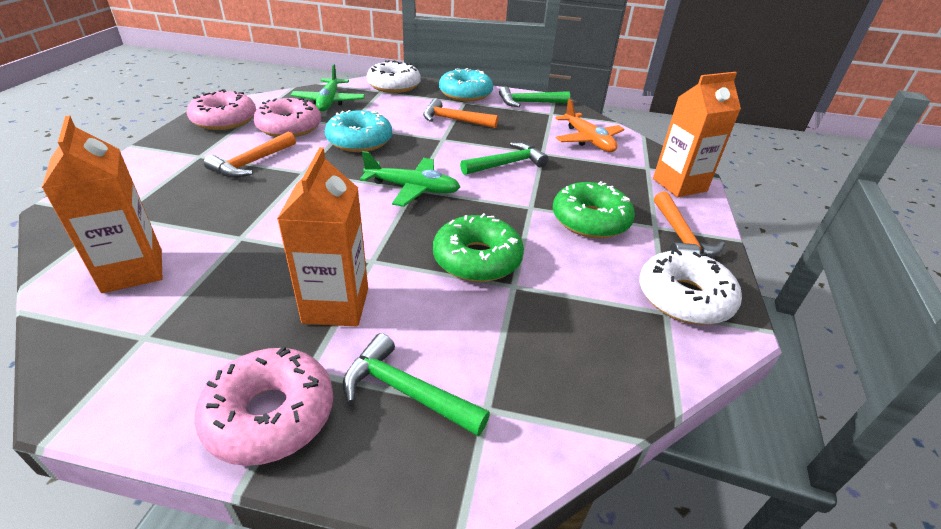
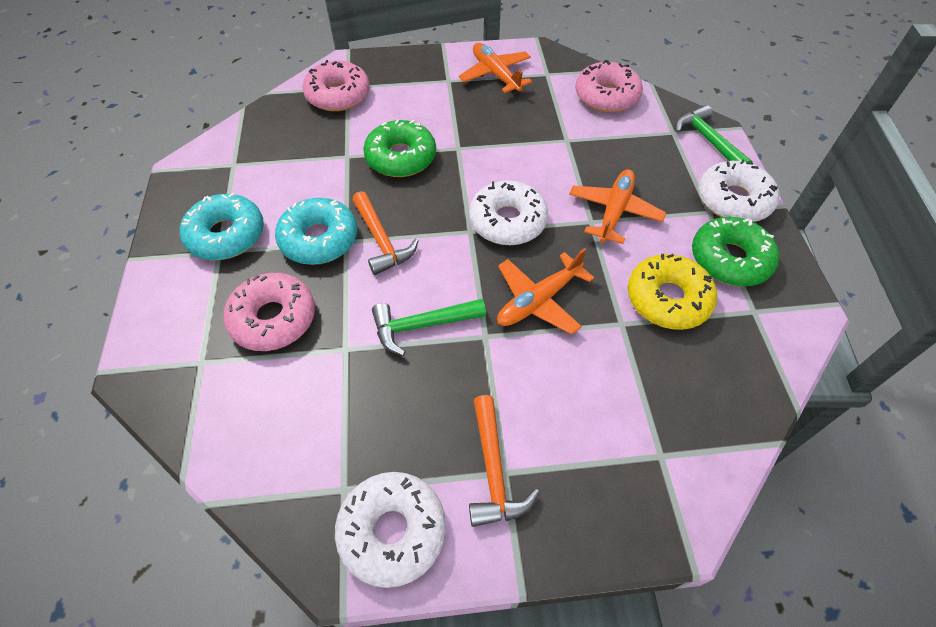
green hammer: 3 -> 2
green plane: 2 -> 0
orange carton: 3 -> 0
orange hammer: 3 -> 2
orange plane: 1 -> 3
white donut: 2 -> 3
yellow donut: 0 -> 1

